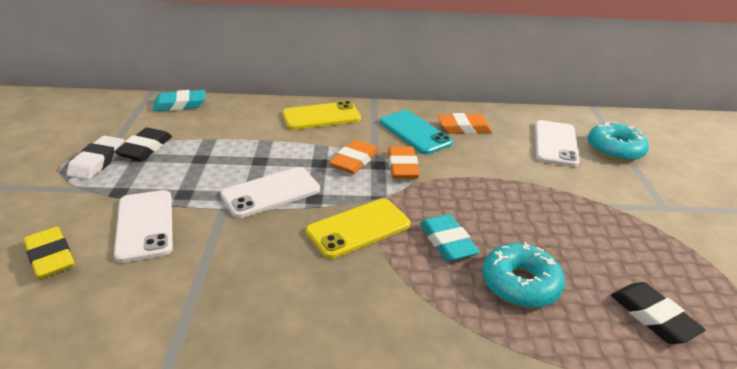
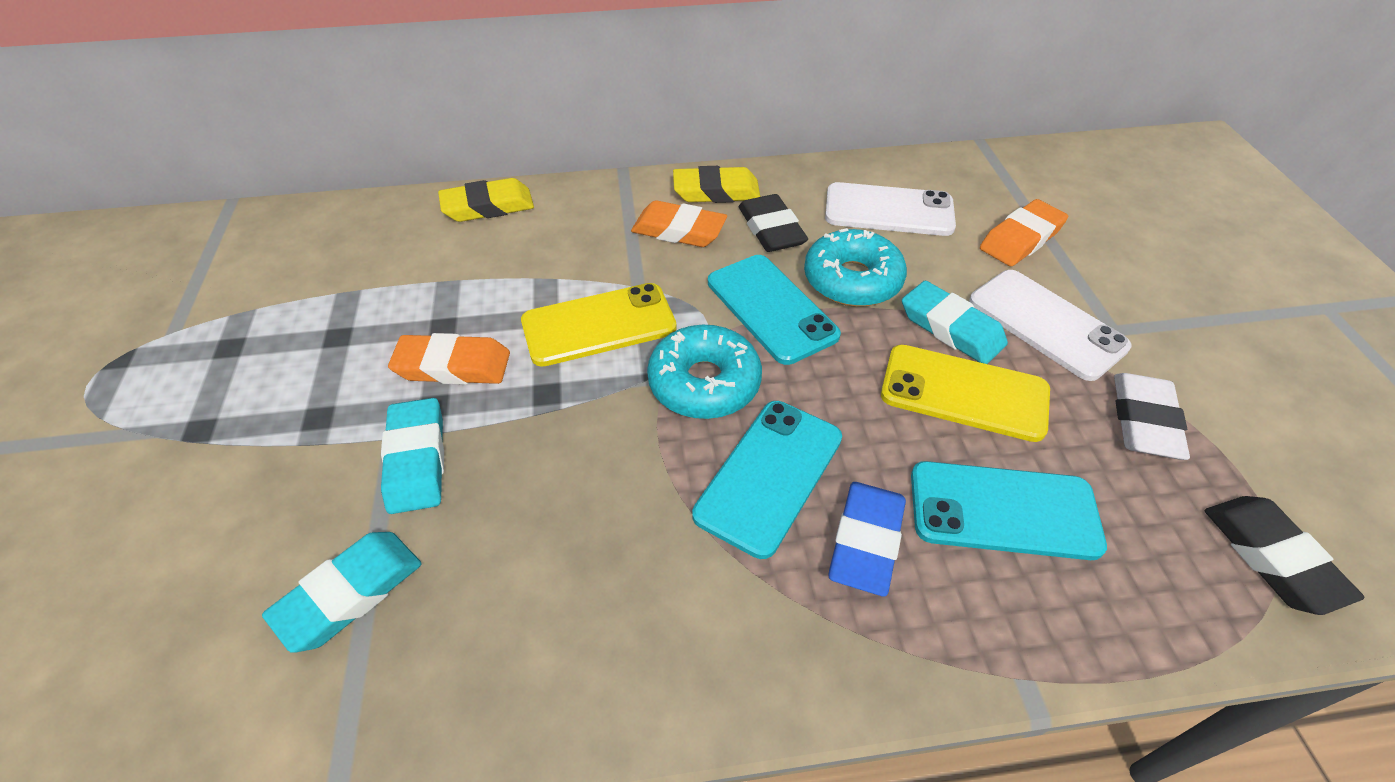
blue eraser: 0 -> 1
turquoise eraser: 2 -> 3
turquoise phone: 1 -> 3
white phone: 3 -> 2
yellow eraser: 1 -> 2

